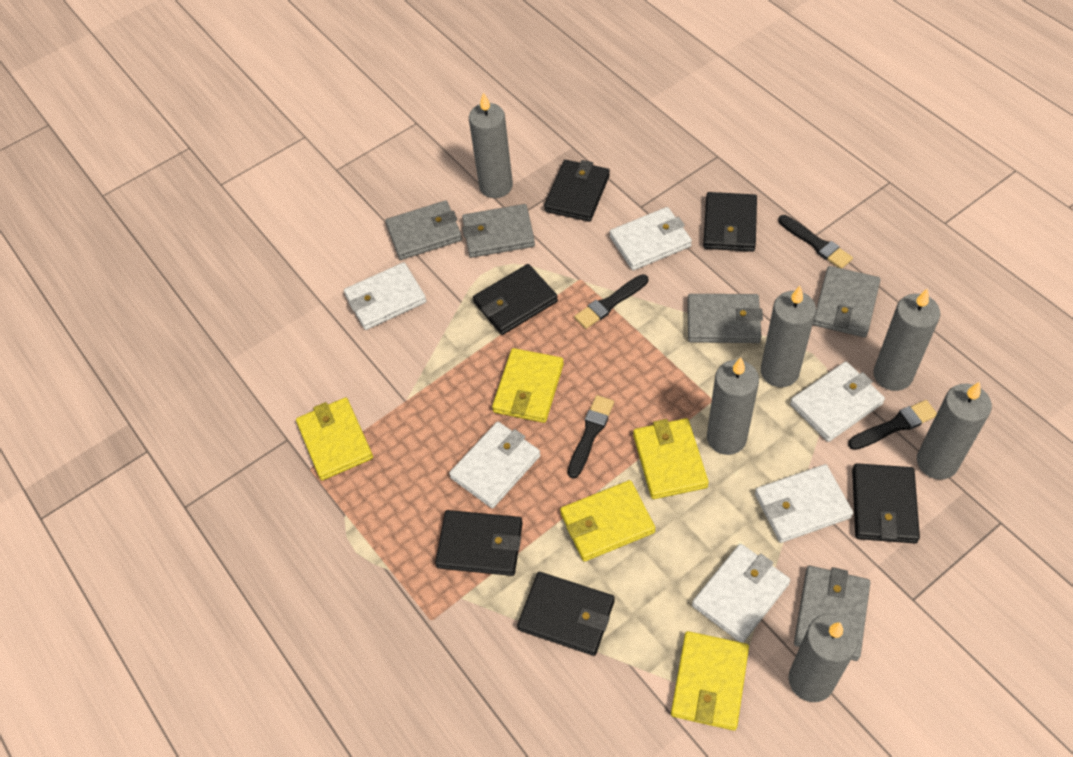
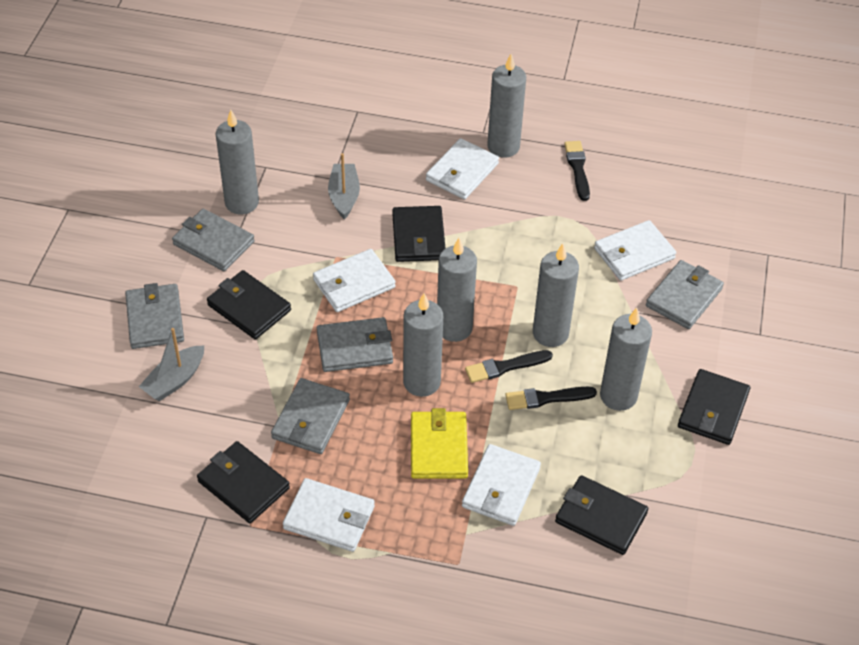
black brush: 4 -> 3
black wallet: 6 -> 5
grey boat: 0 -> 2
white wallet: 6 -> 5
yellow wallet: 5 -> 1

